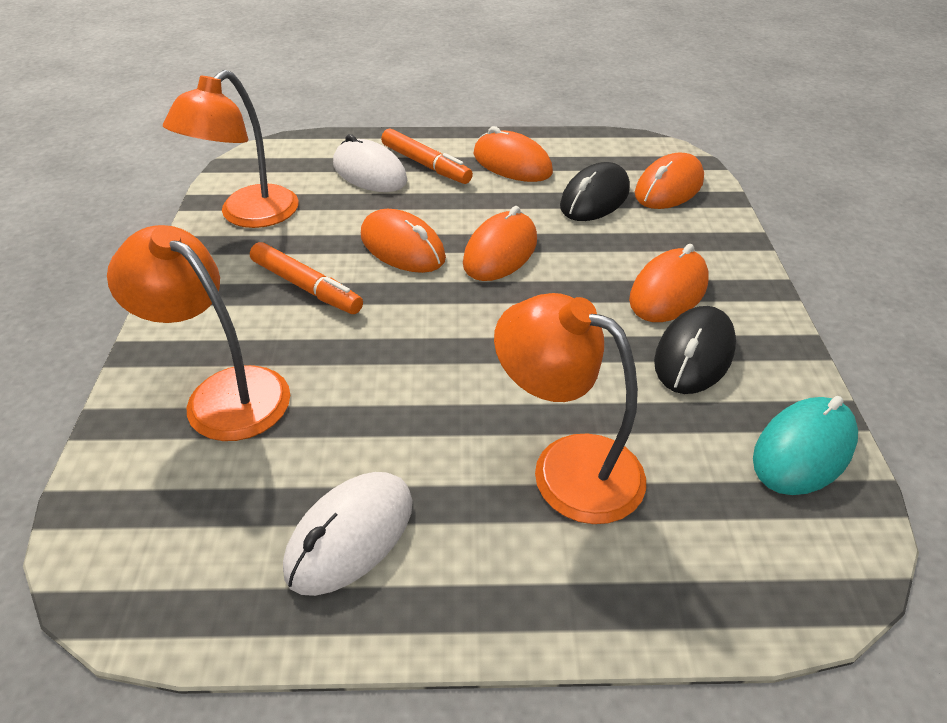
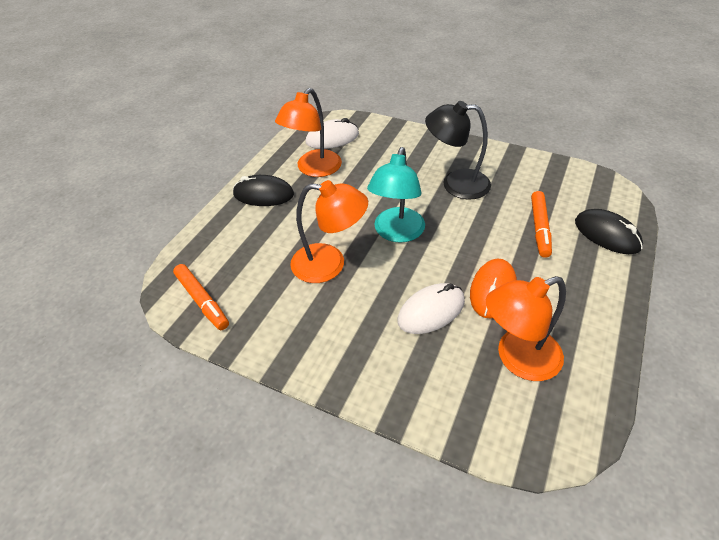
black lamp: 0 -> 1
orange mouse: 5 -> 1
turquoise lamp: 0 -> 1
turquoise mouse: 1 -> 0

